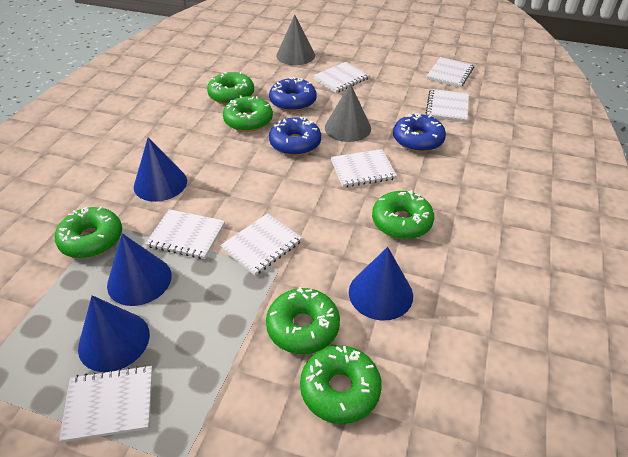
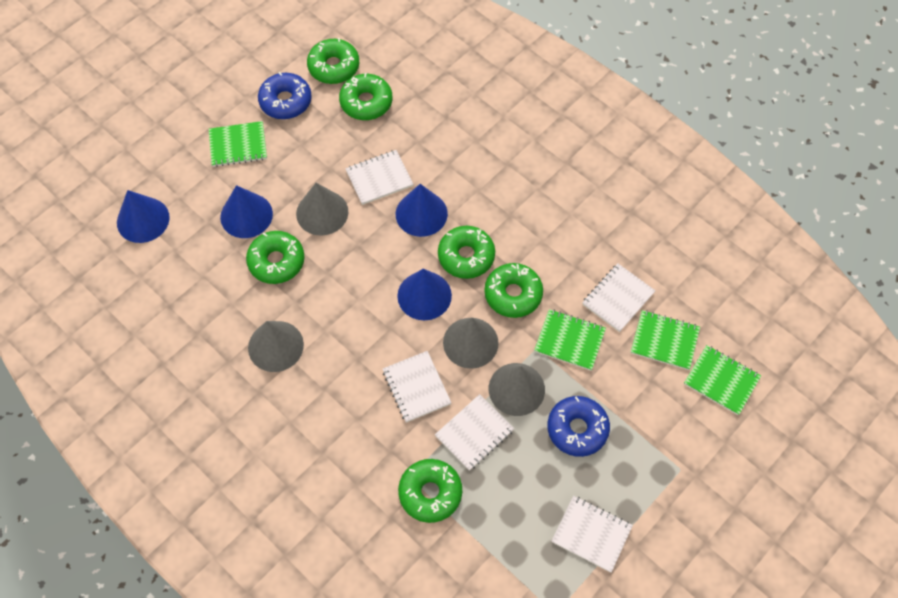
blue donut: 3 -> 2
green notebook: 0 -> 4
grey cone: 2 -> 4
white notebook: 7 -> 5

